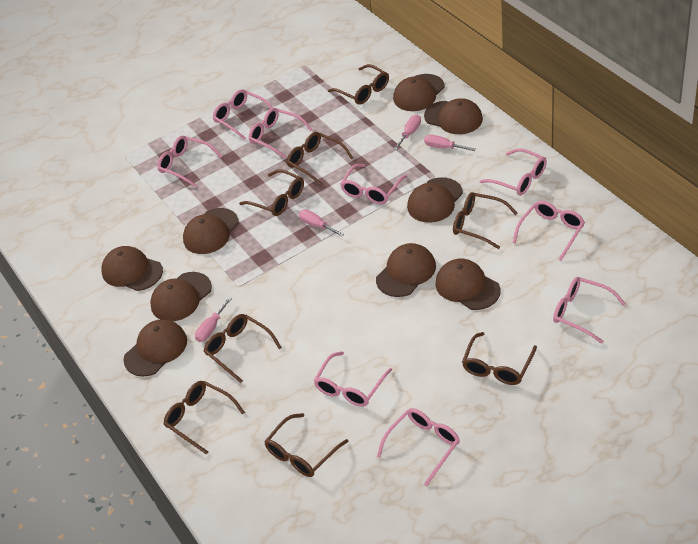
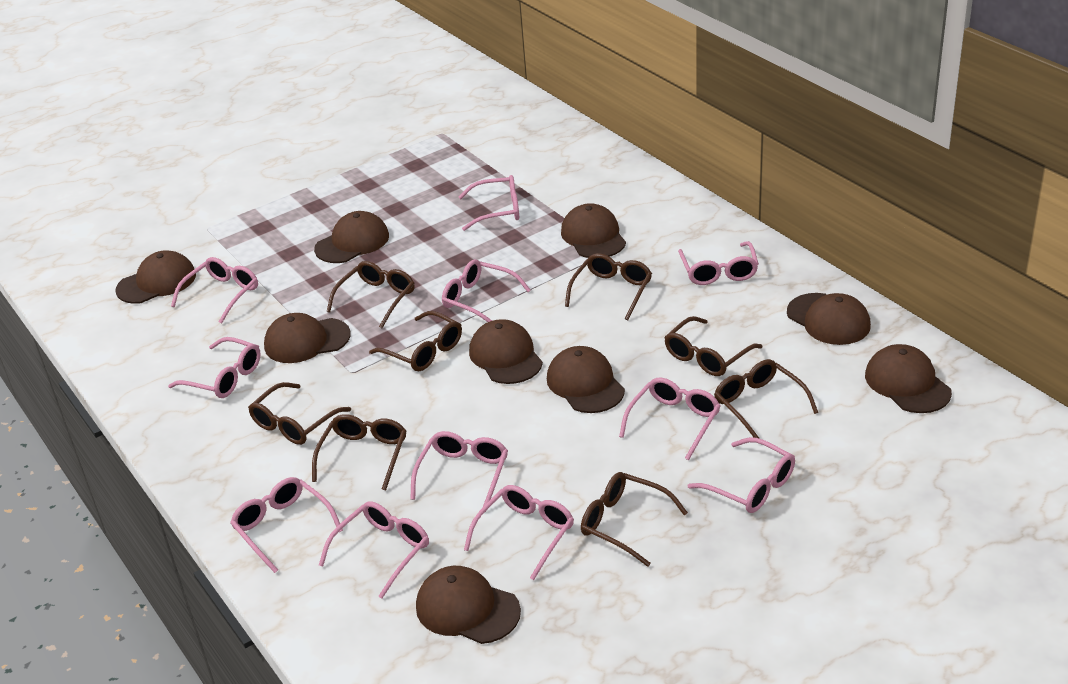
pink glasses: 9 -> 11
pink screwdriver: 4 -> 0

